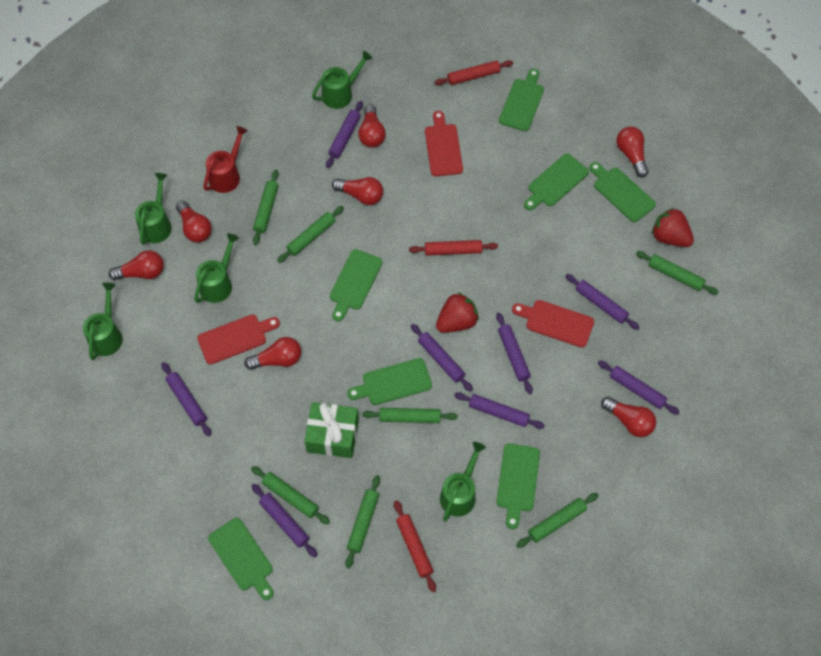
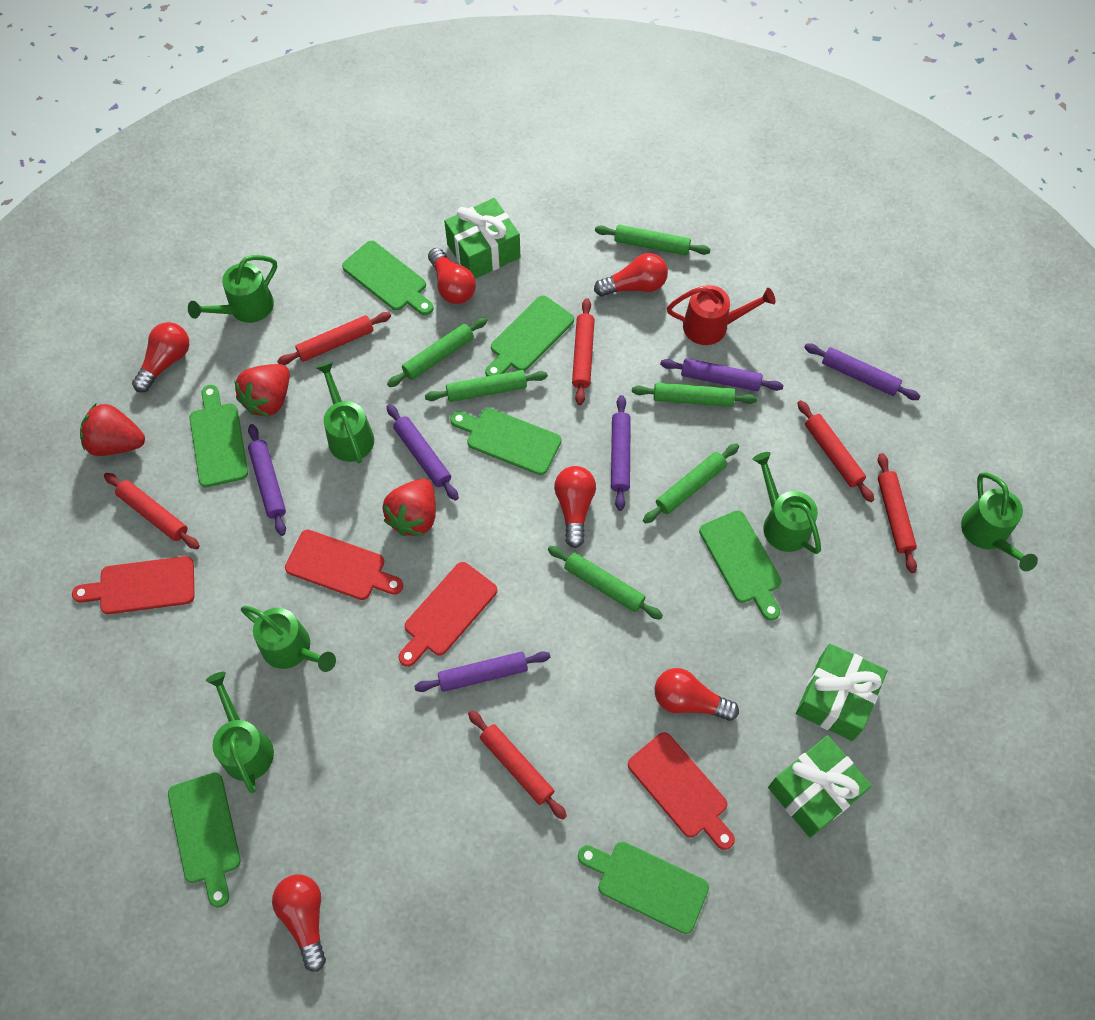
green gift: 1 -> 3
green rolling pin: 7 -> 6
green watering can: 5 -> 6
purple rolling pin: 8 -> 6
red cutting board: 3 -> 4
red light bulb: 7 -> 6
red rolling pin: 3 -> 6
red strawberry: 2 -> 3

